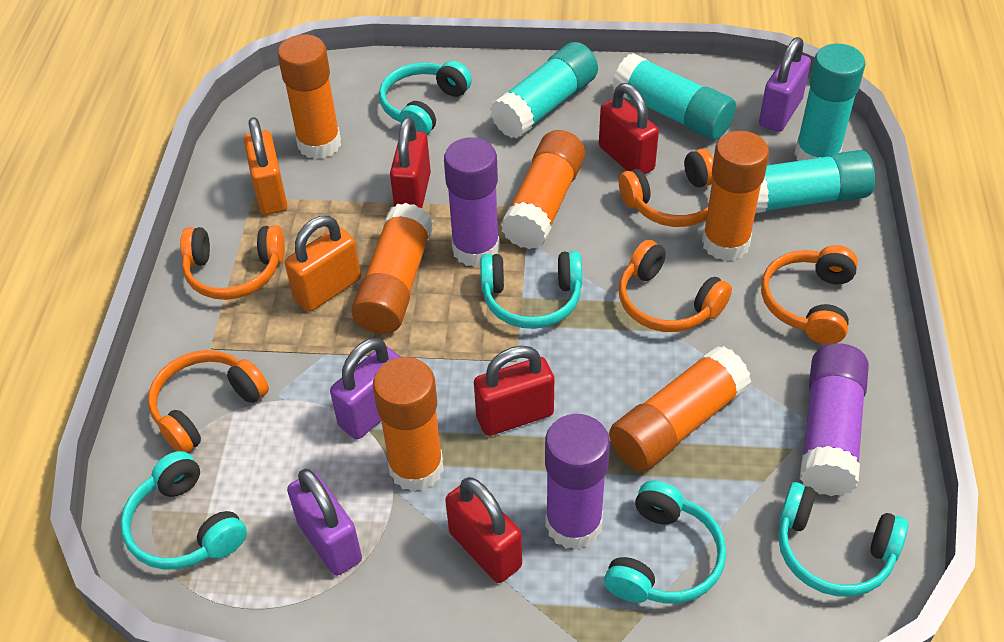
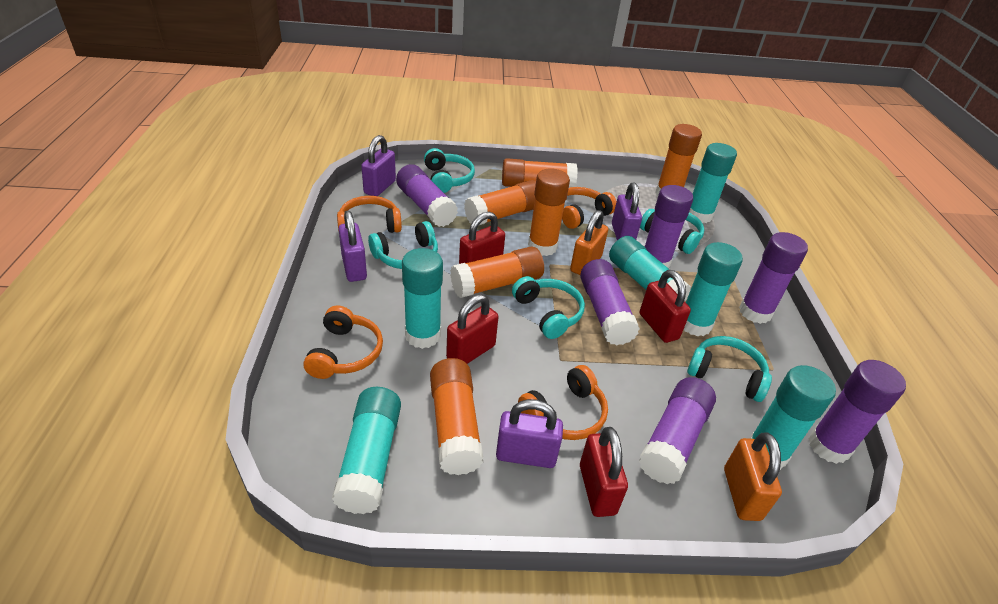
orange headphones: 5 -> 4
purple glue stick: 3 -> 6
purple padlock: 3 -> 4
turquoise glue stick: 4 -> 6

